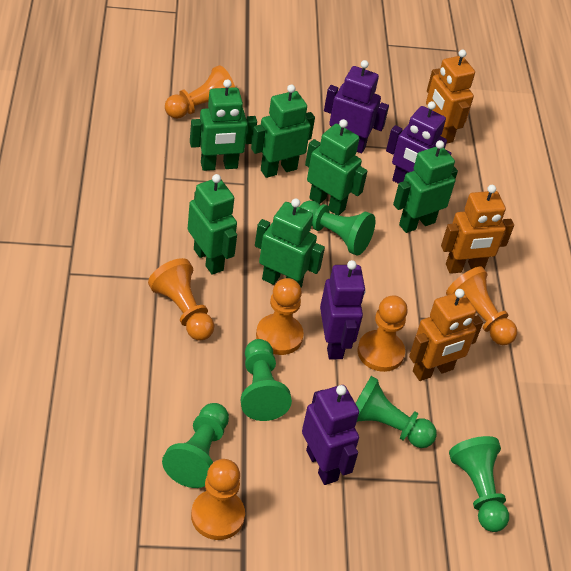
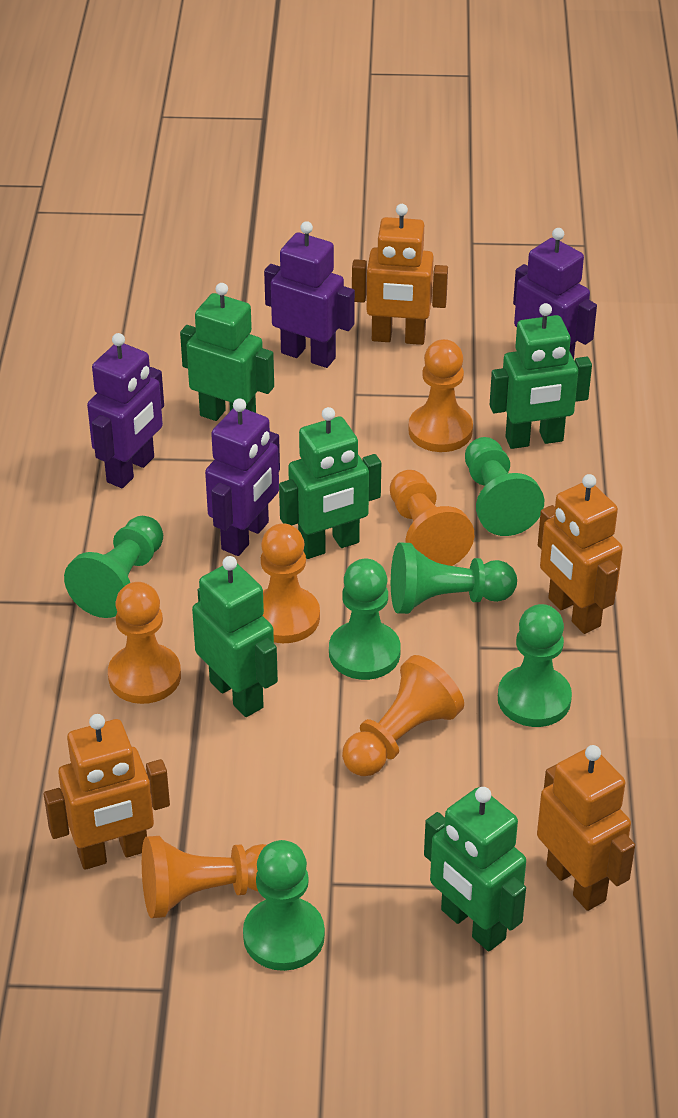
green pawn: 5 -> 6
green robot: 6 -> 5
orange robot: 3 -> 4

